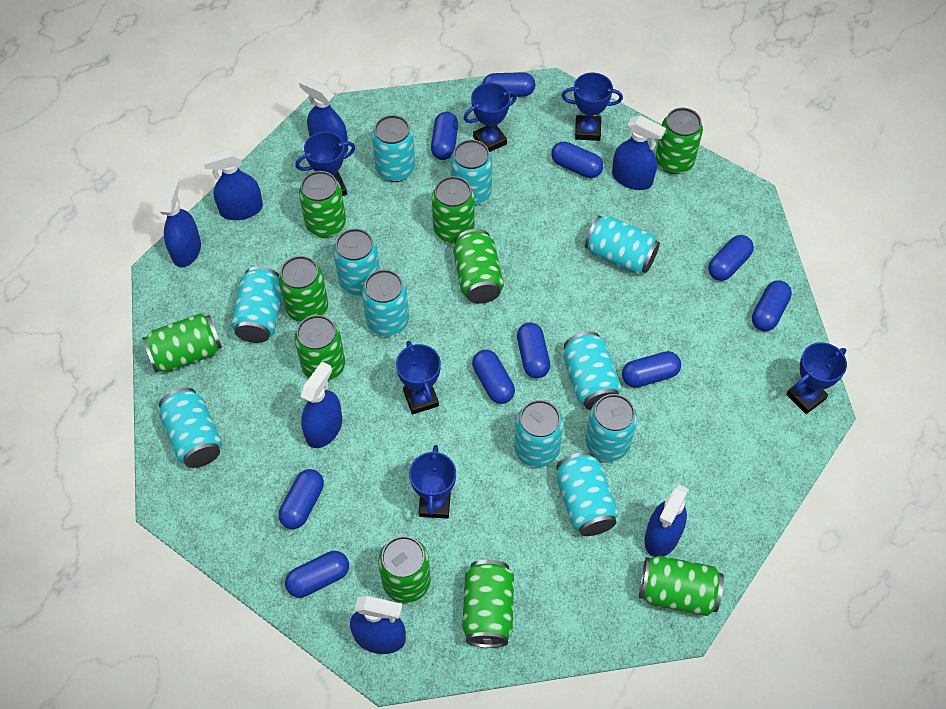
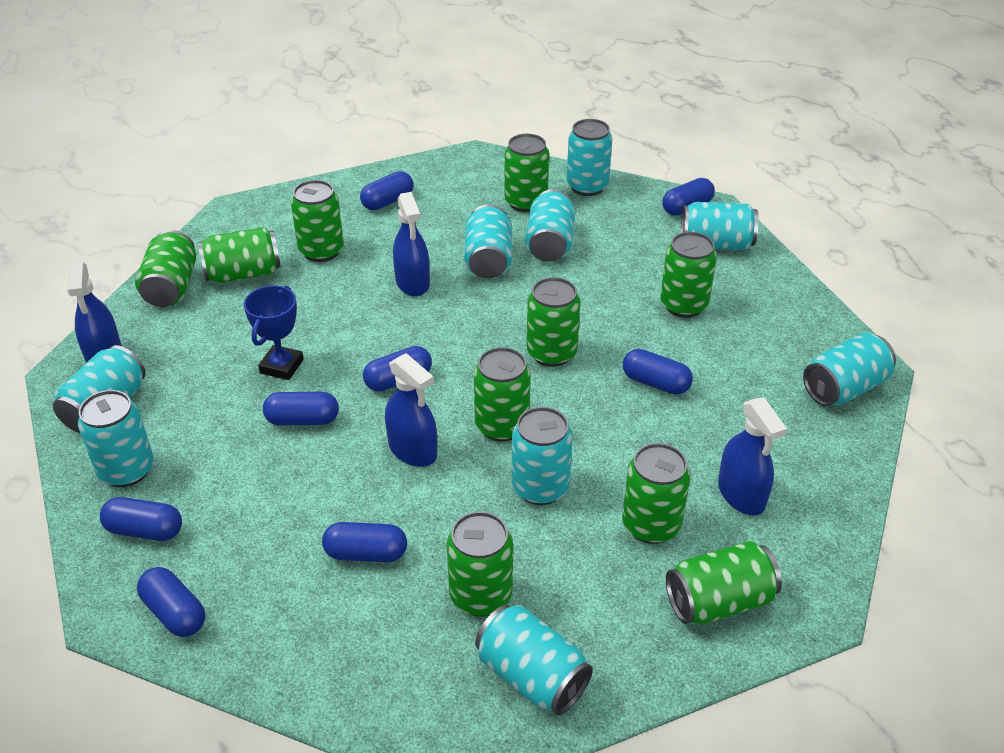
blue capsule: 10 -> 8
blue spray bottle: 7 -> 4
blue trophy: 6 -> 1
turquoise can: 11 -> 9

